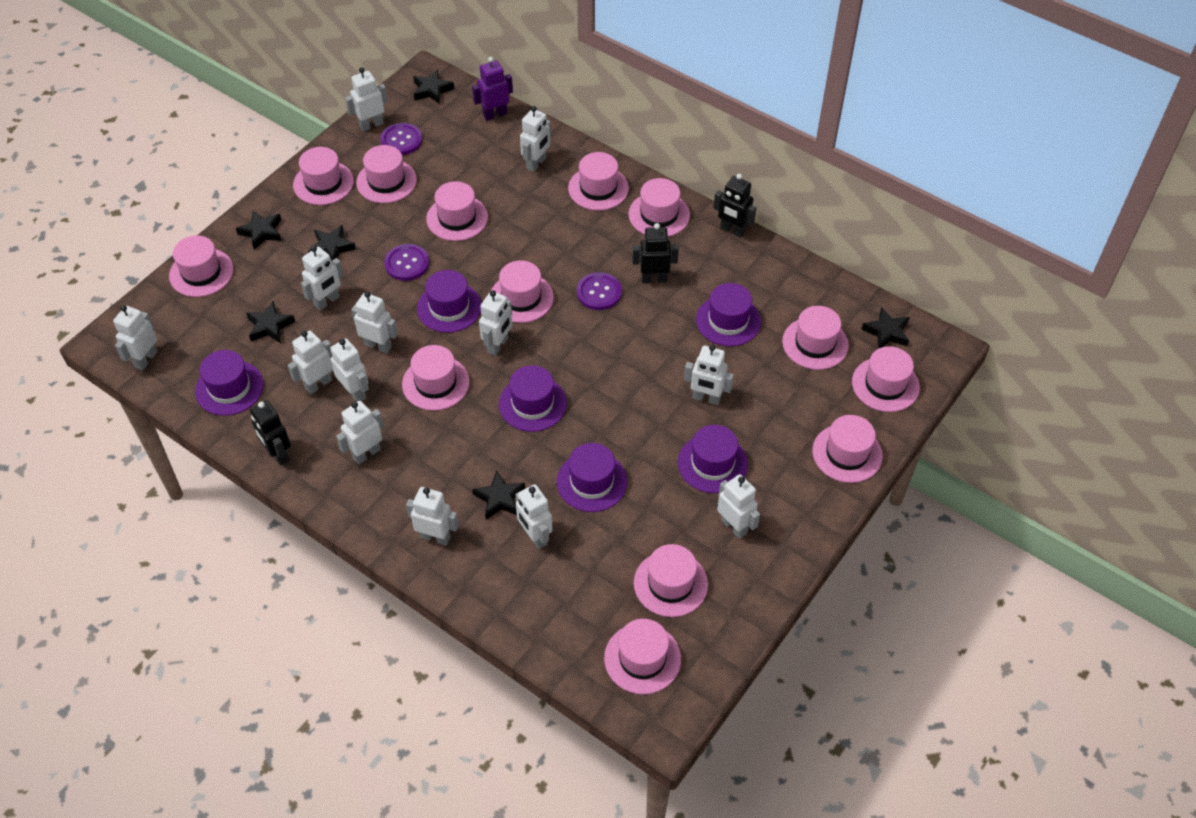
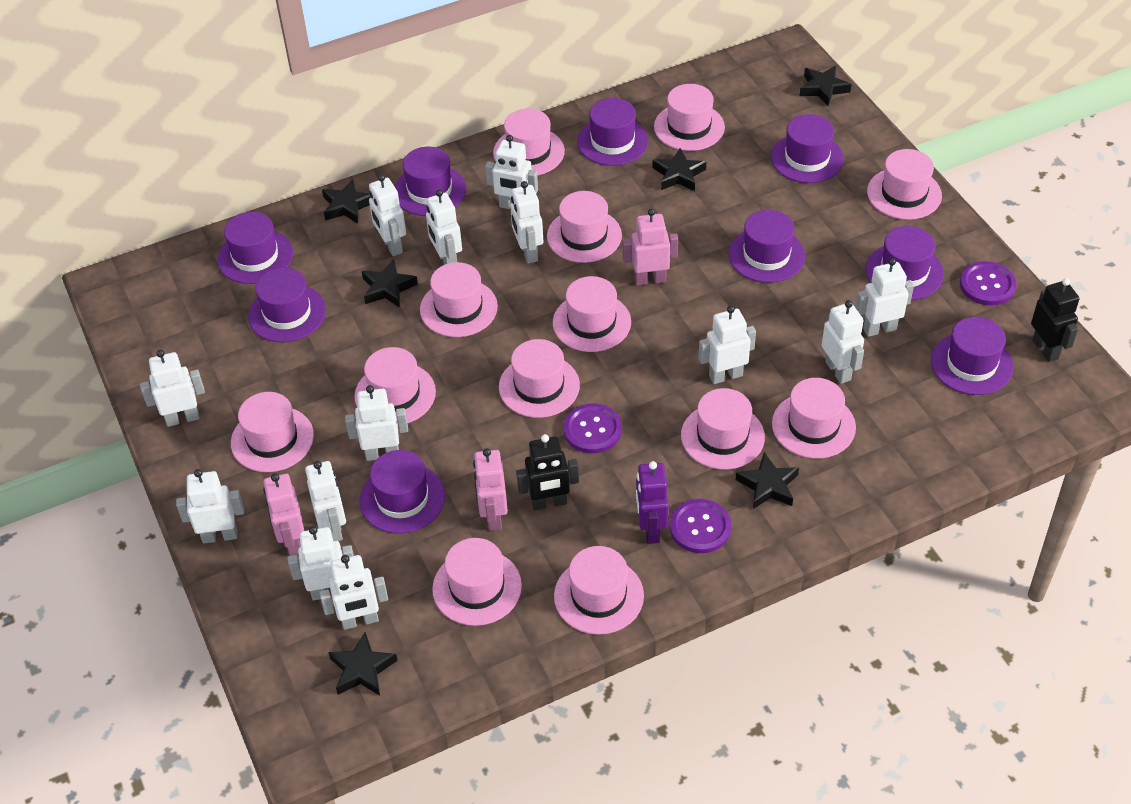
black robot: 3 -> 2
pink robot: 0 -> 3
purple hat: 6 -> 9

